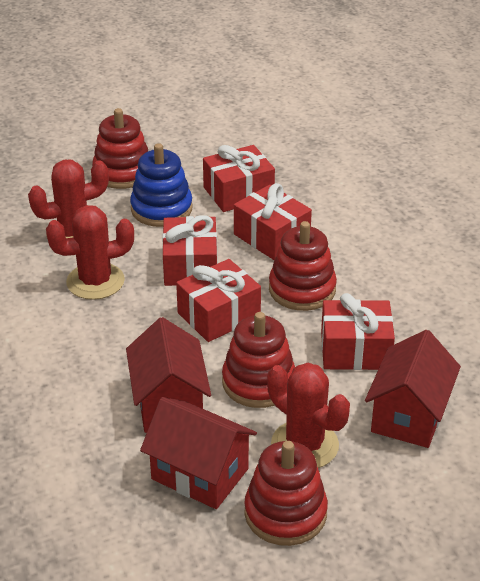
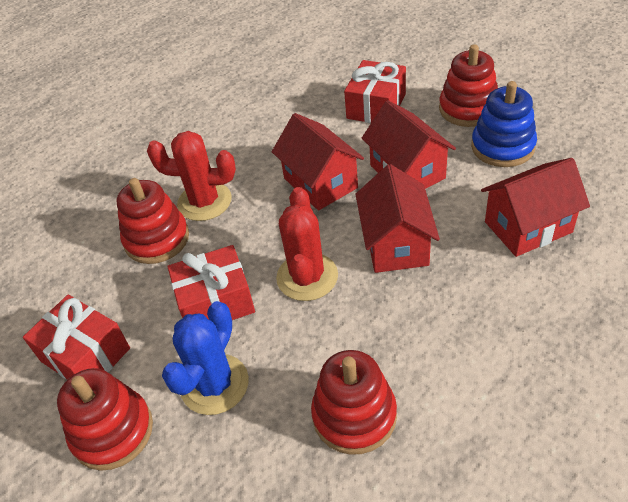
blue cactus: 0 -> 1
red cactus: 3 -> 2
red gift: 5 -> 3
red house: 3 -> 4

